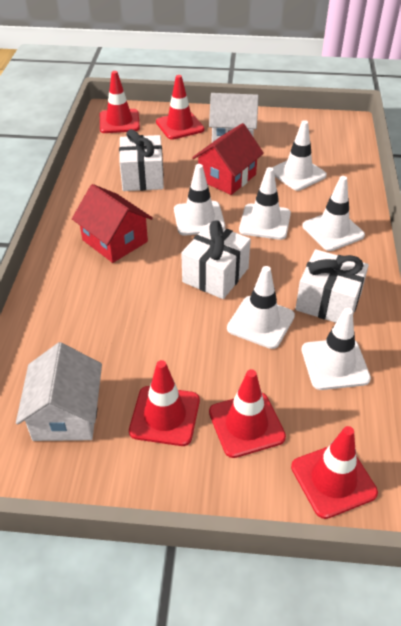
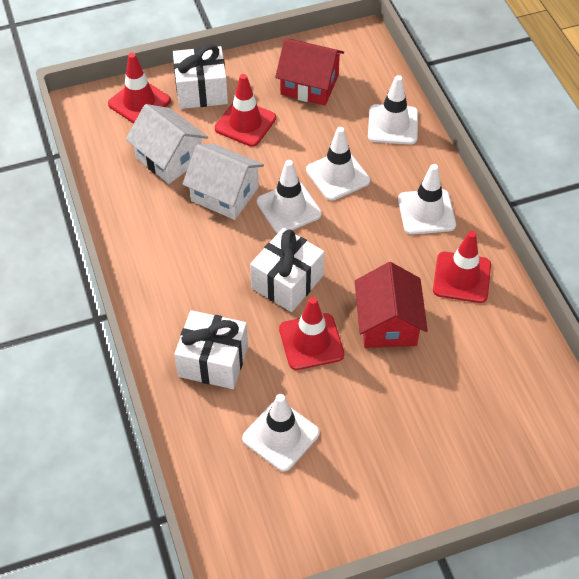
red traffic cone: 5 -> 4
white traffic cone: 6 -> 5

